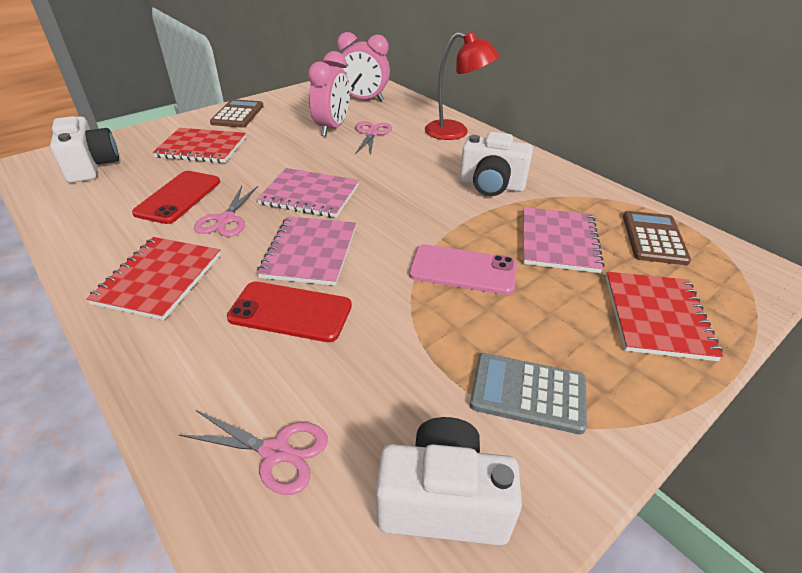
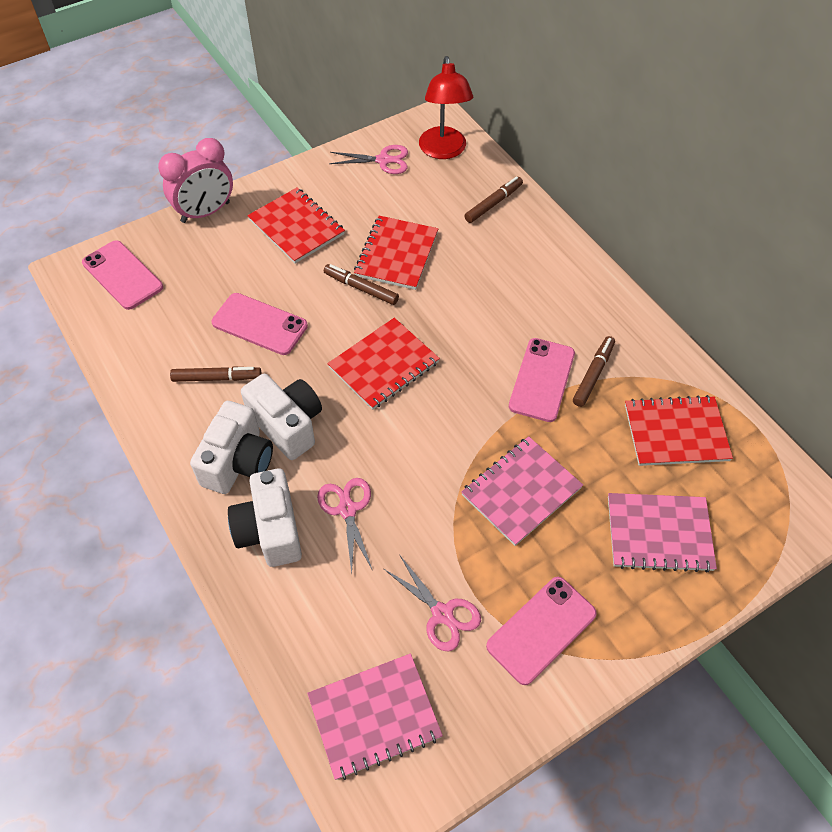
brown calculator: 2 -> 0
brown marker: 0 -> 4
grey calculator: 1 -> 0
pink clock: 2 -> 1
pink phone: 1 -> 4
red notebook: 3 -> 4
red phone: 2 -> 0

